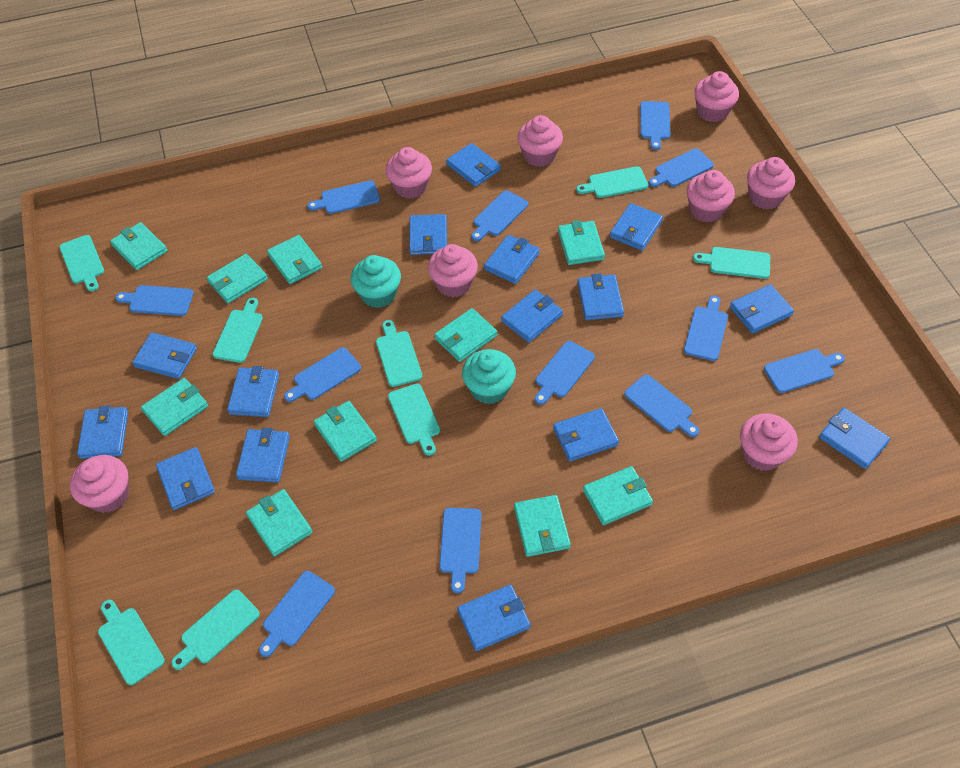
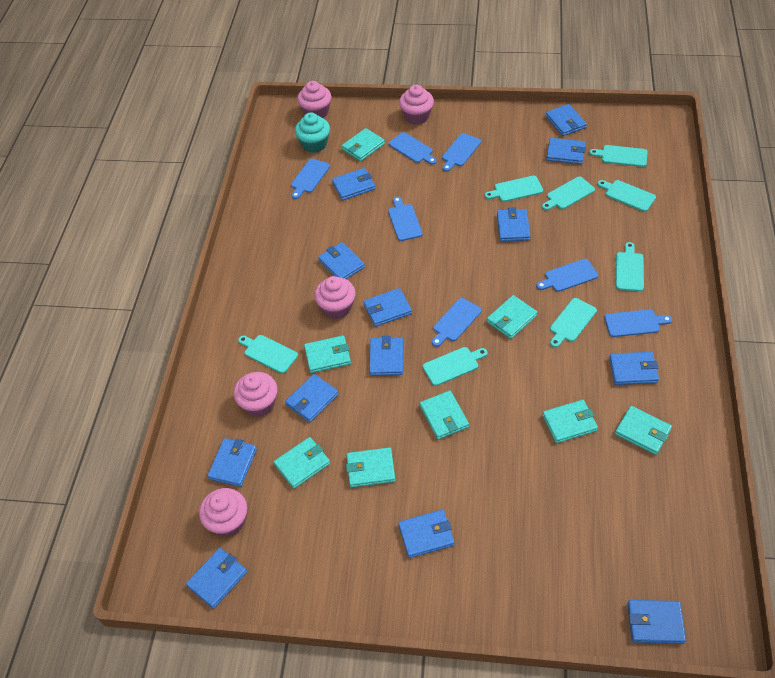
blue cutting board: 12 -> 7
blue wallet: 15 -> 13
pink cupcake: 8 -> 5
turquoise cupcake: 2 -> 1
turquoise wallet: 10 -> 8

